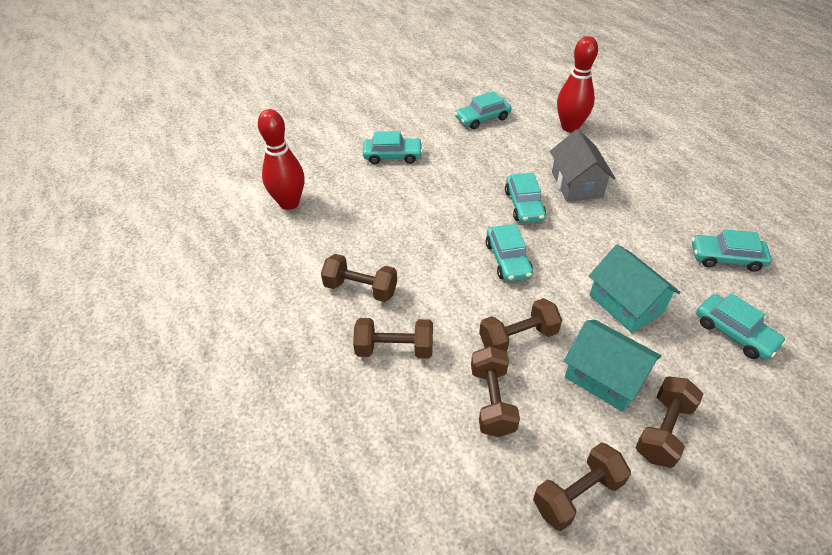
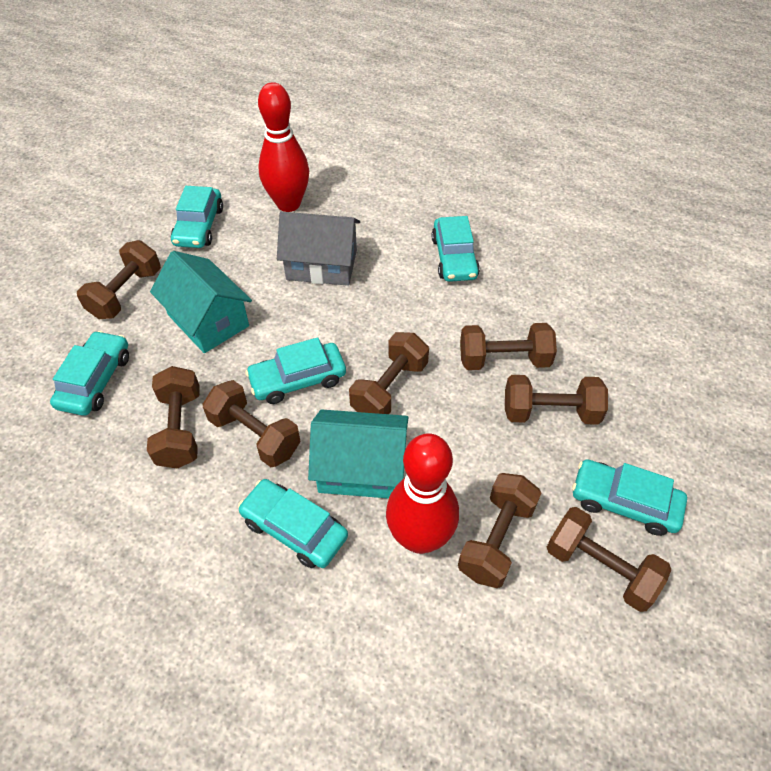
brown dumbbell: 6 -> 8

